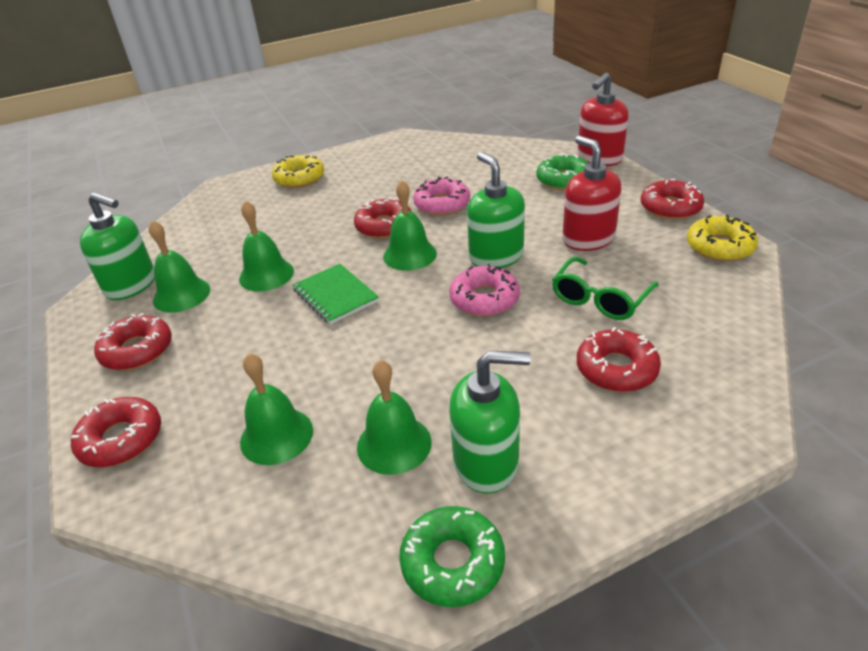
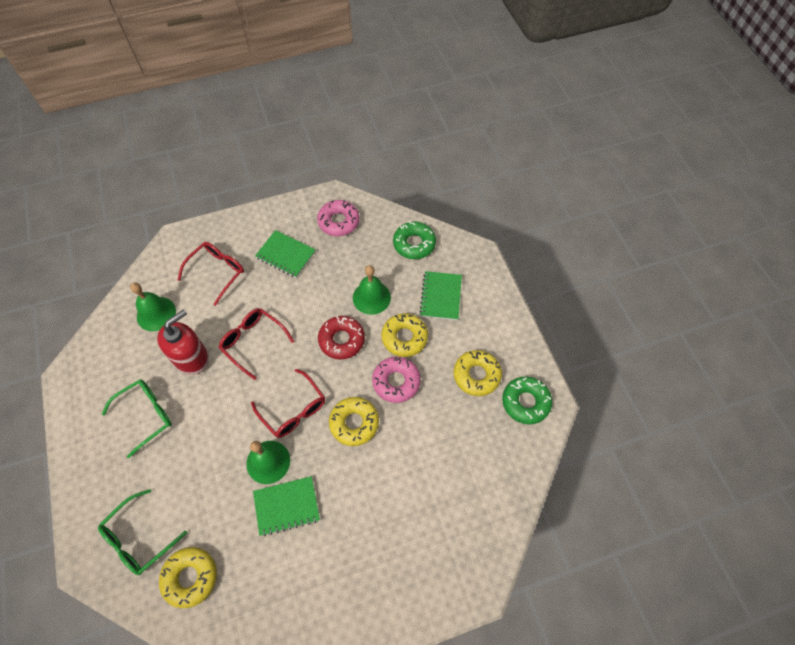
green bell: 5 -> 3
green glasses: 1 -> 2
green notebook: 1 -> 3
green soap dispenser: 3 -> 0
red donut: 5 -> 1
red glasses: 0 -> 3
red soap dispenser: 2 -> 1
yellow donut: 2 -> 4

